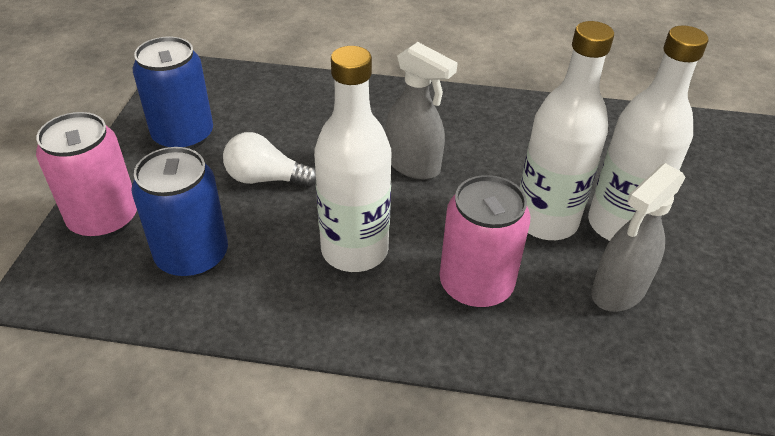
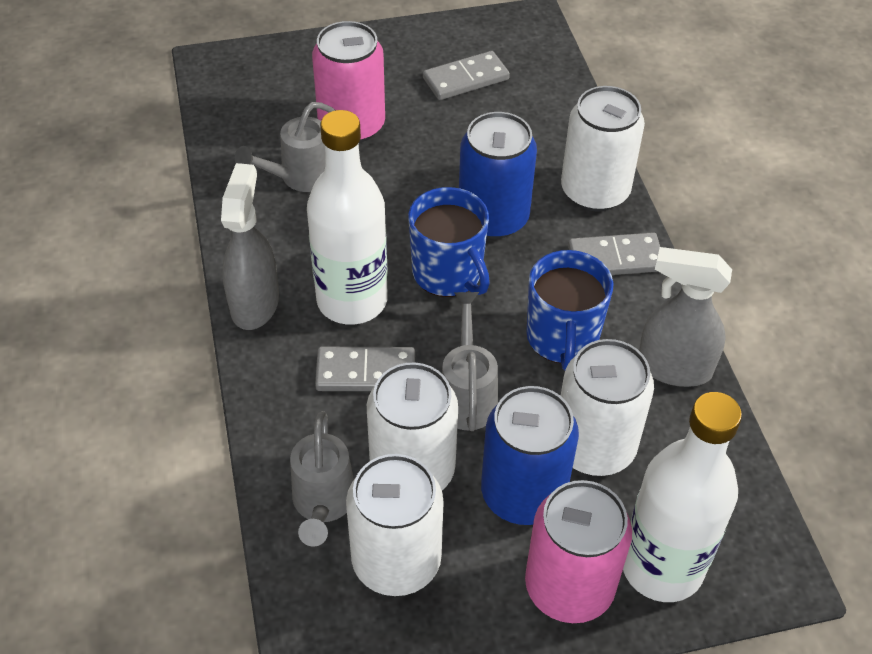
blue mug: 0 -> 2
grey domino: 0 -> 3
grey watering can: 0 -> 3
white bottle: 3 -> 2
white can: 0 -> 4
white light bulb: 1 -> 0

